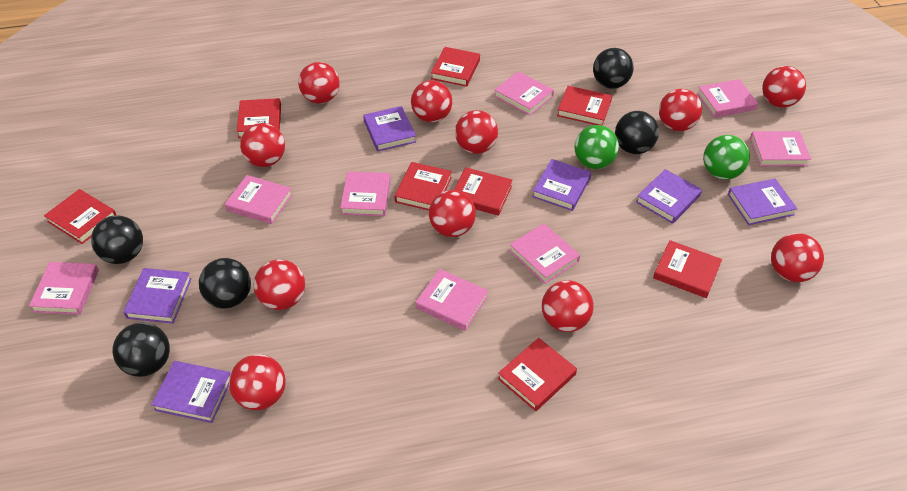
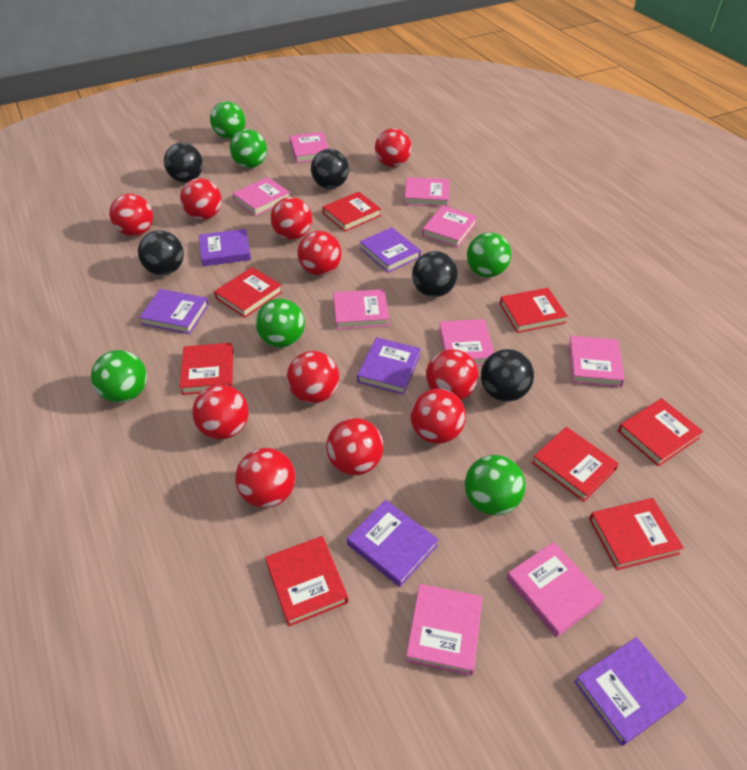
green ball: 2 -> 6
pink book: 8 -> 9

